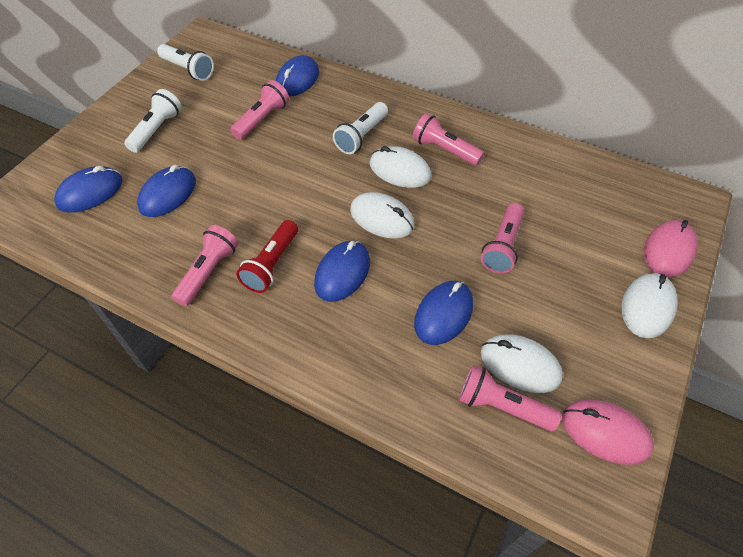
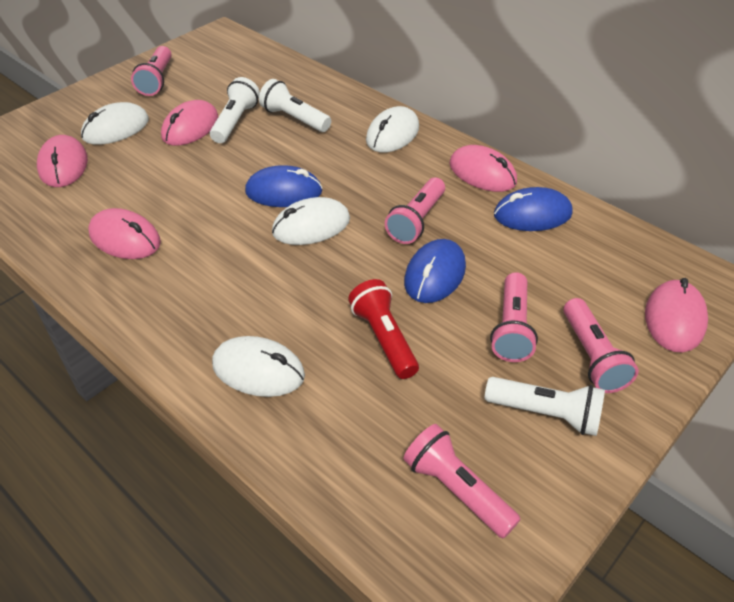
blue mouse: 5 -> 3
pink mouse: 2 -> 5

